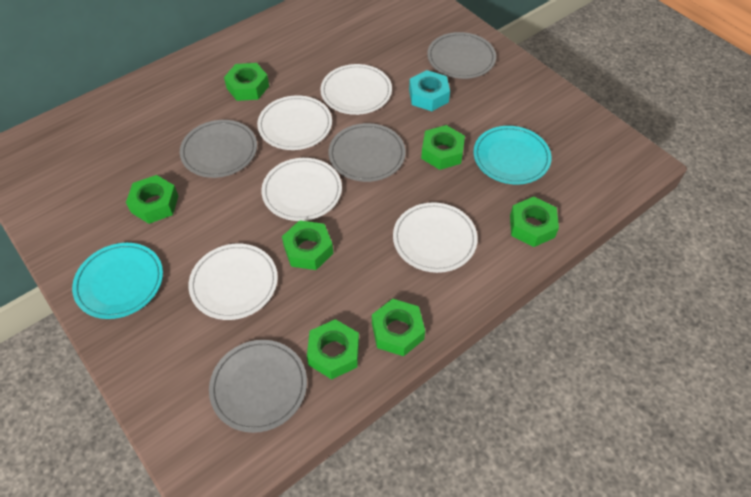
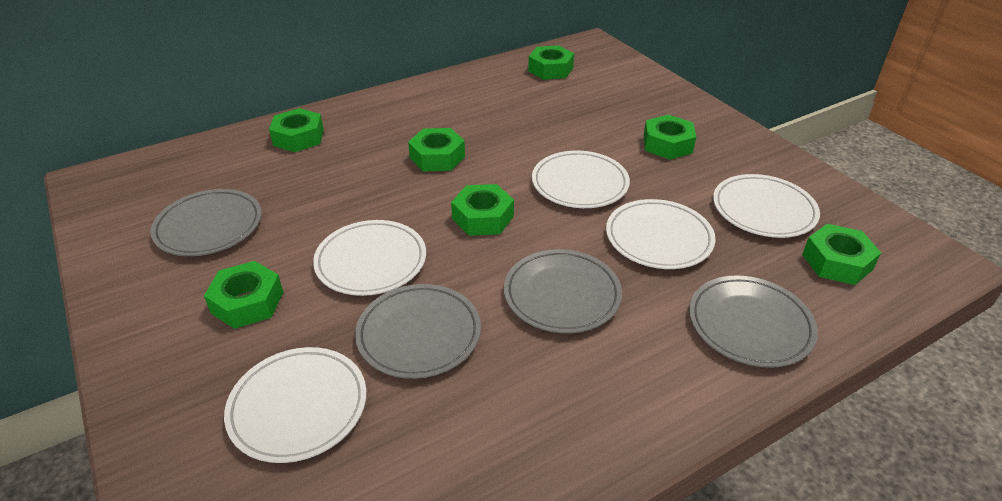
turquoise nut: 1 -> 0
turquoise plate: 2 -> 0

